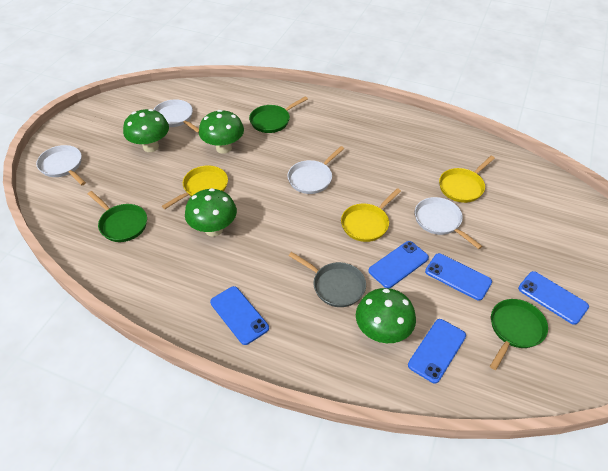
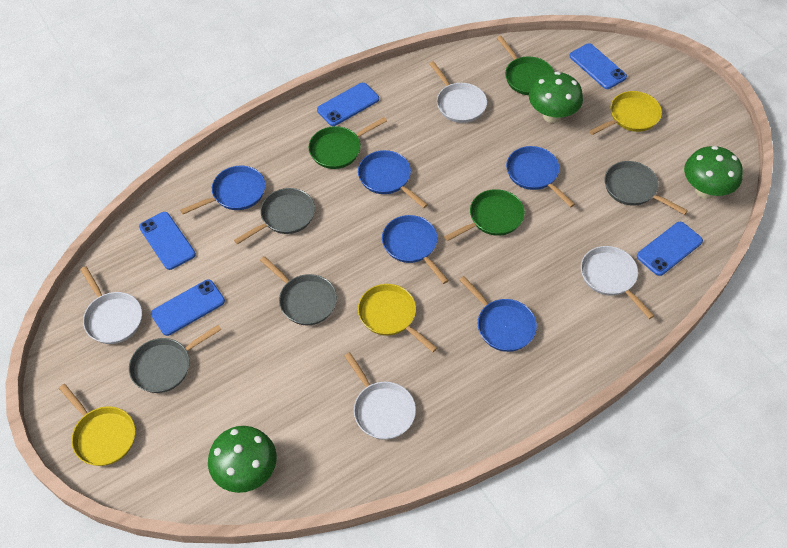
blue pan: 0 -> 5
green mushroom: 4 -> 3
grey pan: 1 -> 4

